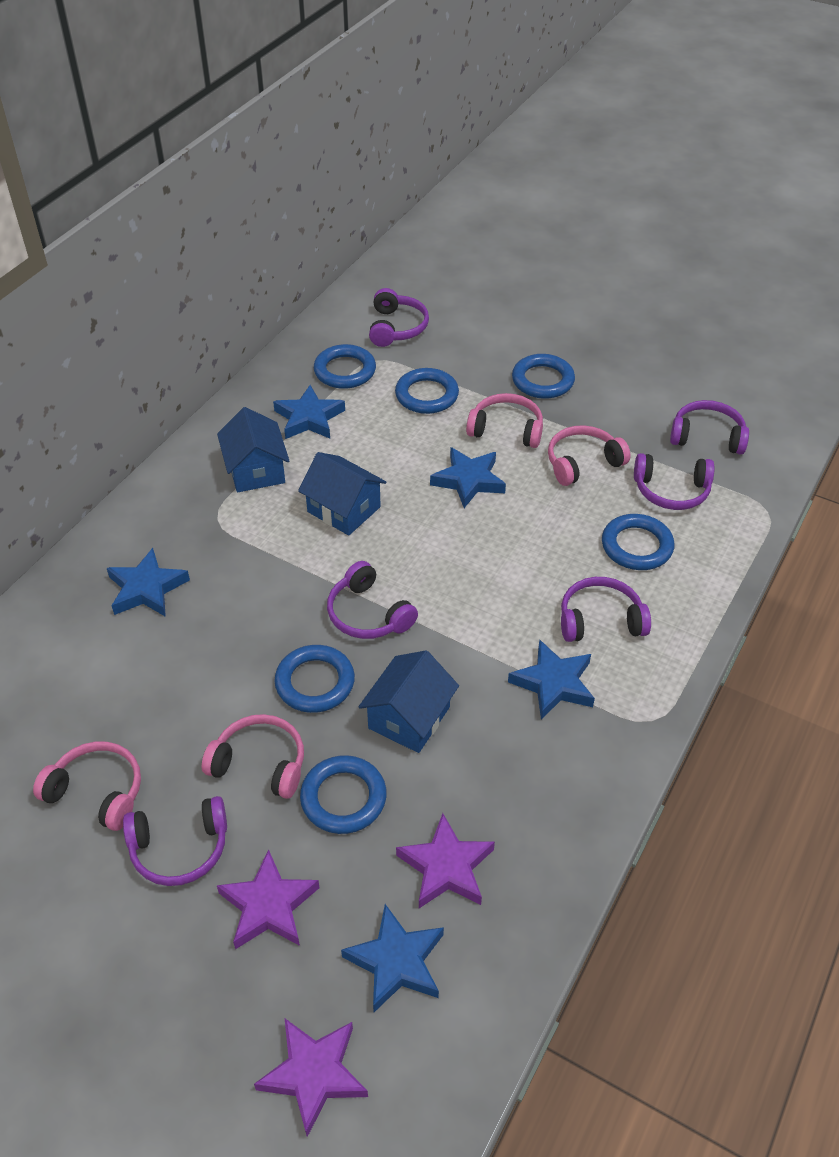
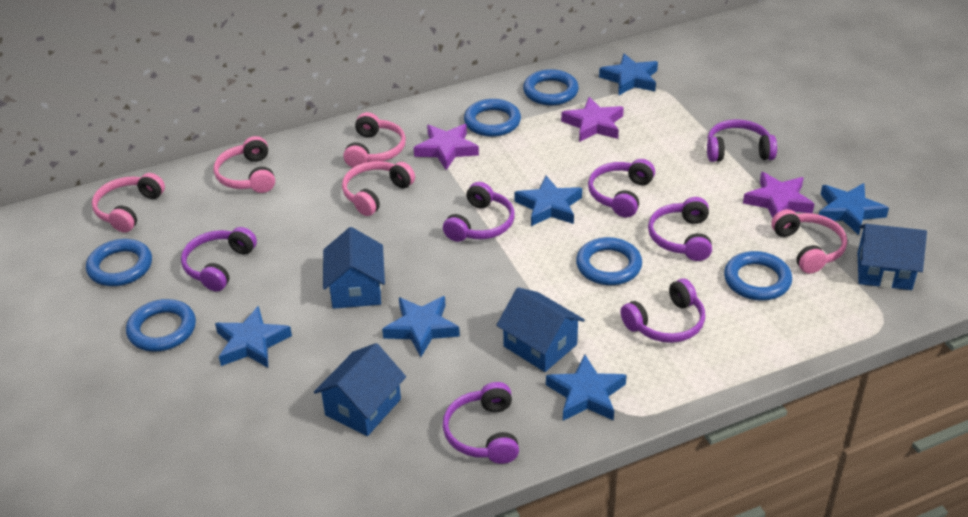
blue house: 3 -> 4
blue star: 5 -> 6
pink headphones: 4 -> 5
purple headphones: 6 -> 7

